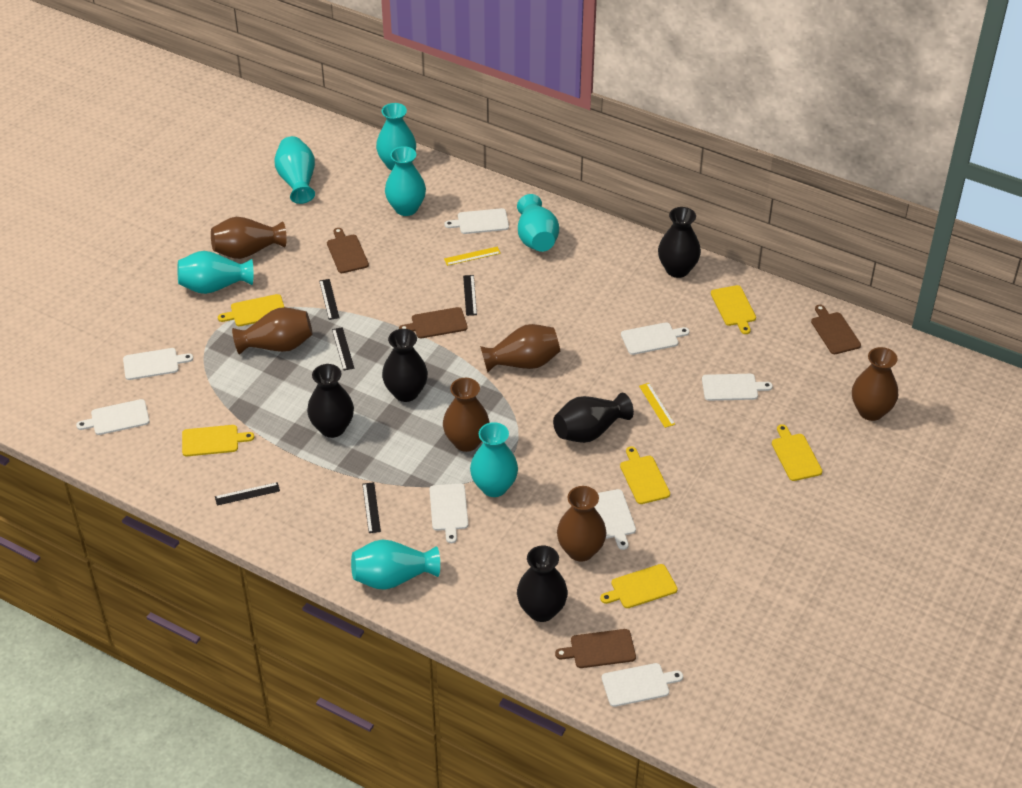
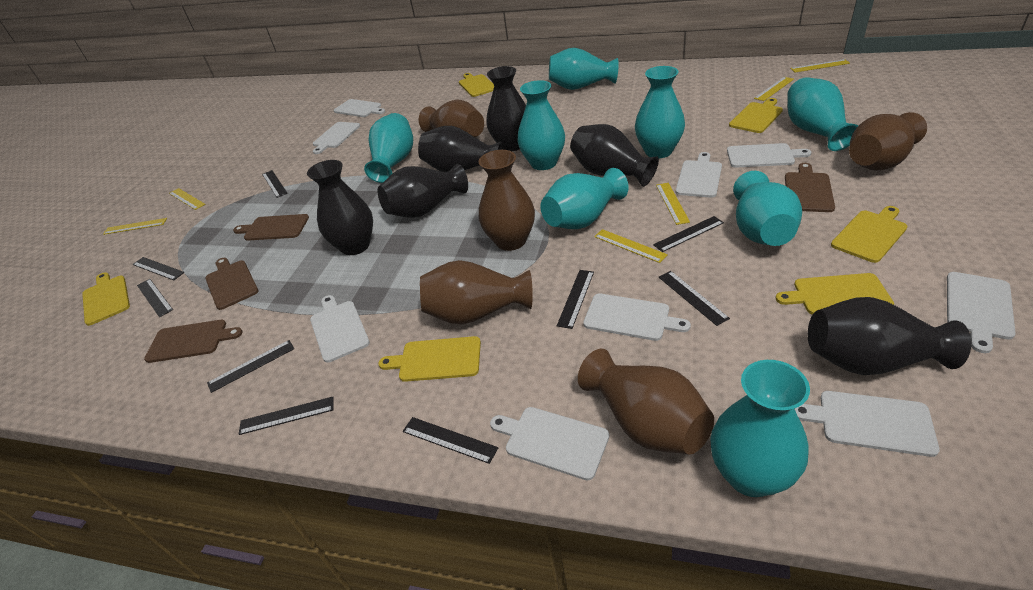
black ruler: 5 -> 9
black vase: 5 -> 6
brown vase: 6 -> 5
turquoise vase: 7 -> 8
white cutting board: 8 -> 9
yellow ruler: 2 -> 6

